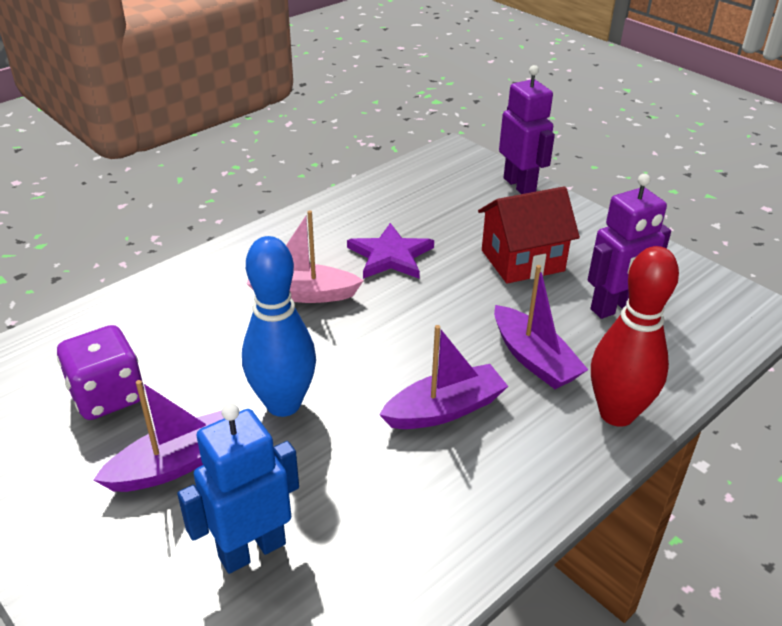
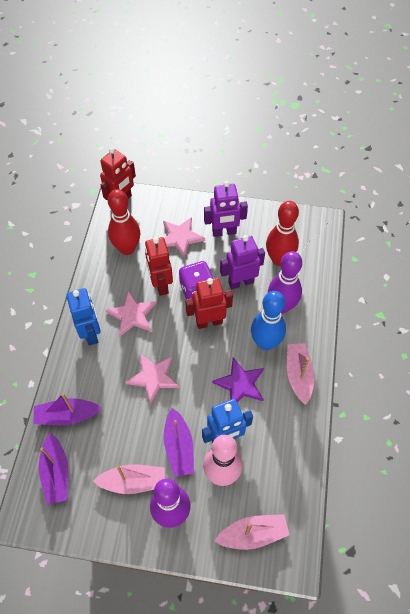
blue robot: 1 -> 2
pink boat: 1 -> 3
pink bowling pin: 0 -> 1
pink star: 0 -> 3
purple bowling pin: 0 -> 2
red bowling pin: 1 -> 2
red house: 1 -> 0
red robot: 0 -> 3

